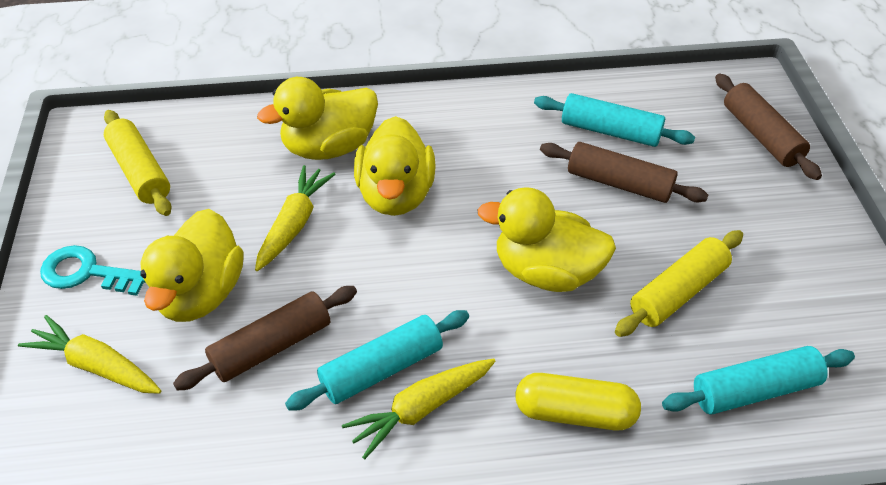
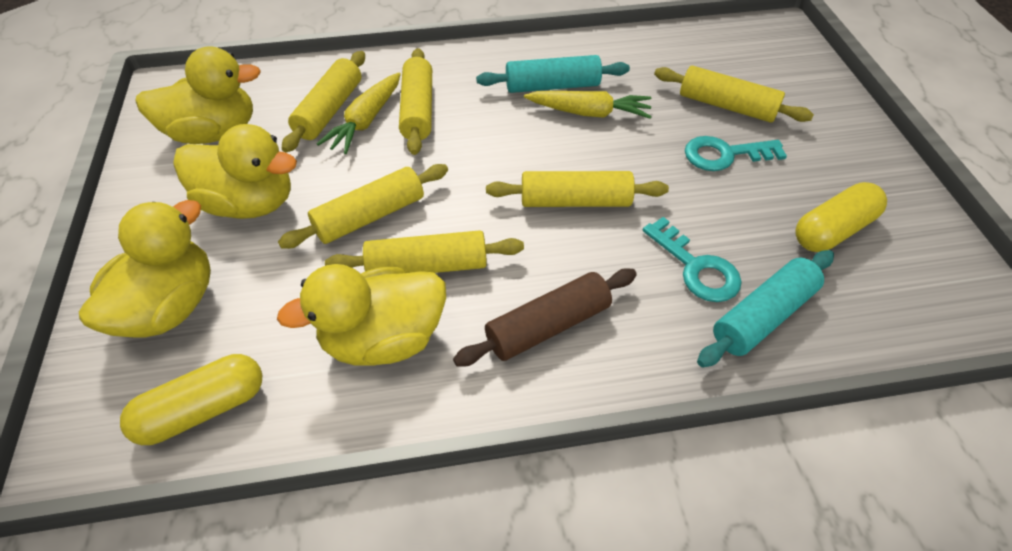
brown rolling pin: 3 -> 1
turquoise key: 1 -> 2
turquoise rolling pin: 3 -> 2
yellow capsule: 1 -> 2
yellow carrot: 3 -> 2
yellow rolling pin: 2 -> 6

